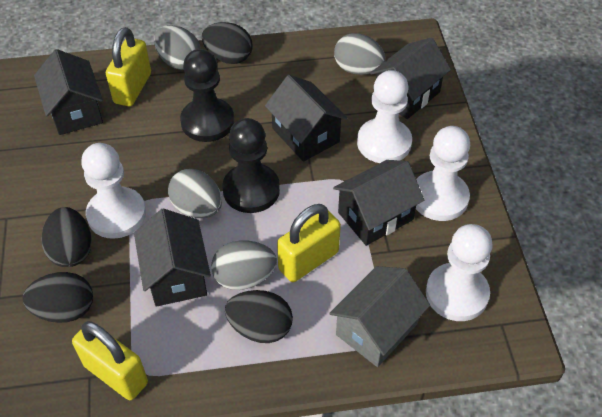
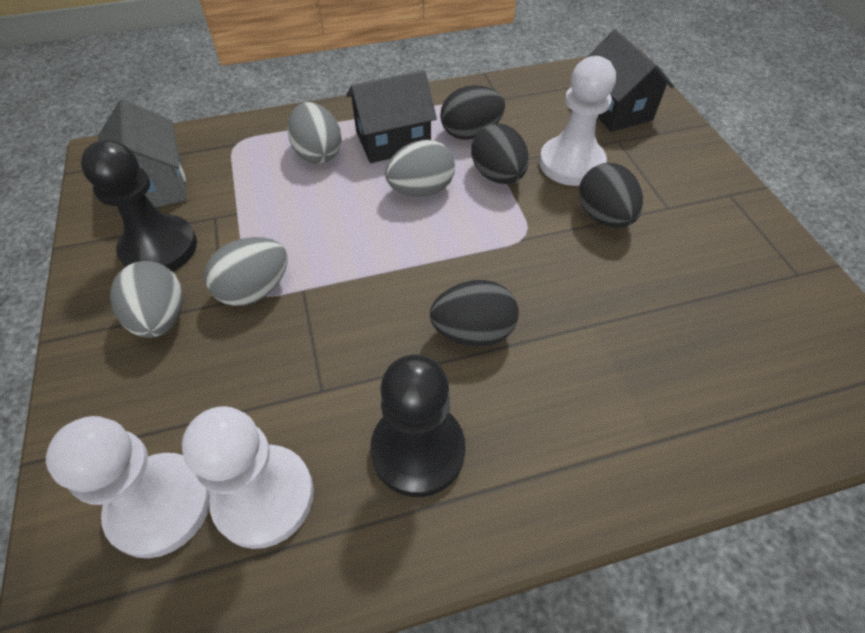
black house: 5 -> 2
white pawn: 4 -> 3
yellow padlock: 3 -> 0

